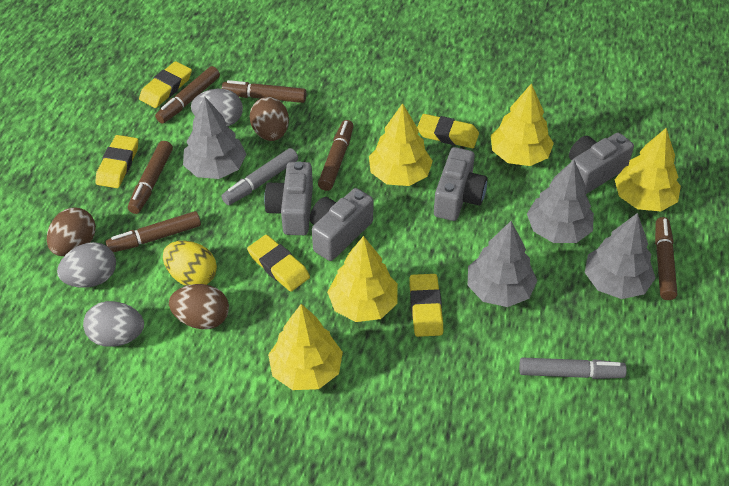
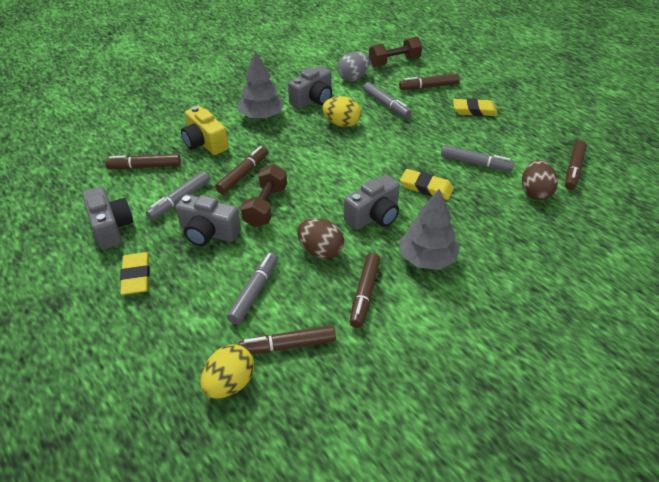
brown dumbbell: 0 -> 2
brown egg: 3 -> 2
grey egg: 3 -> 1
grey marker: 2 -> 4
grey tree: 4 -> 2
yellow camera: 0 -> 1
yellow egg: 1 -> 2
yellow eraser: 5 -> 3
yellow tree: 5 -> 0

